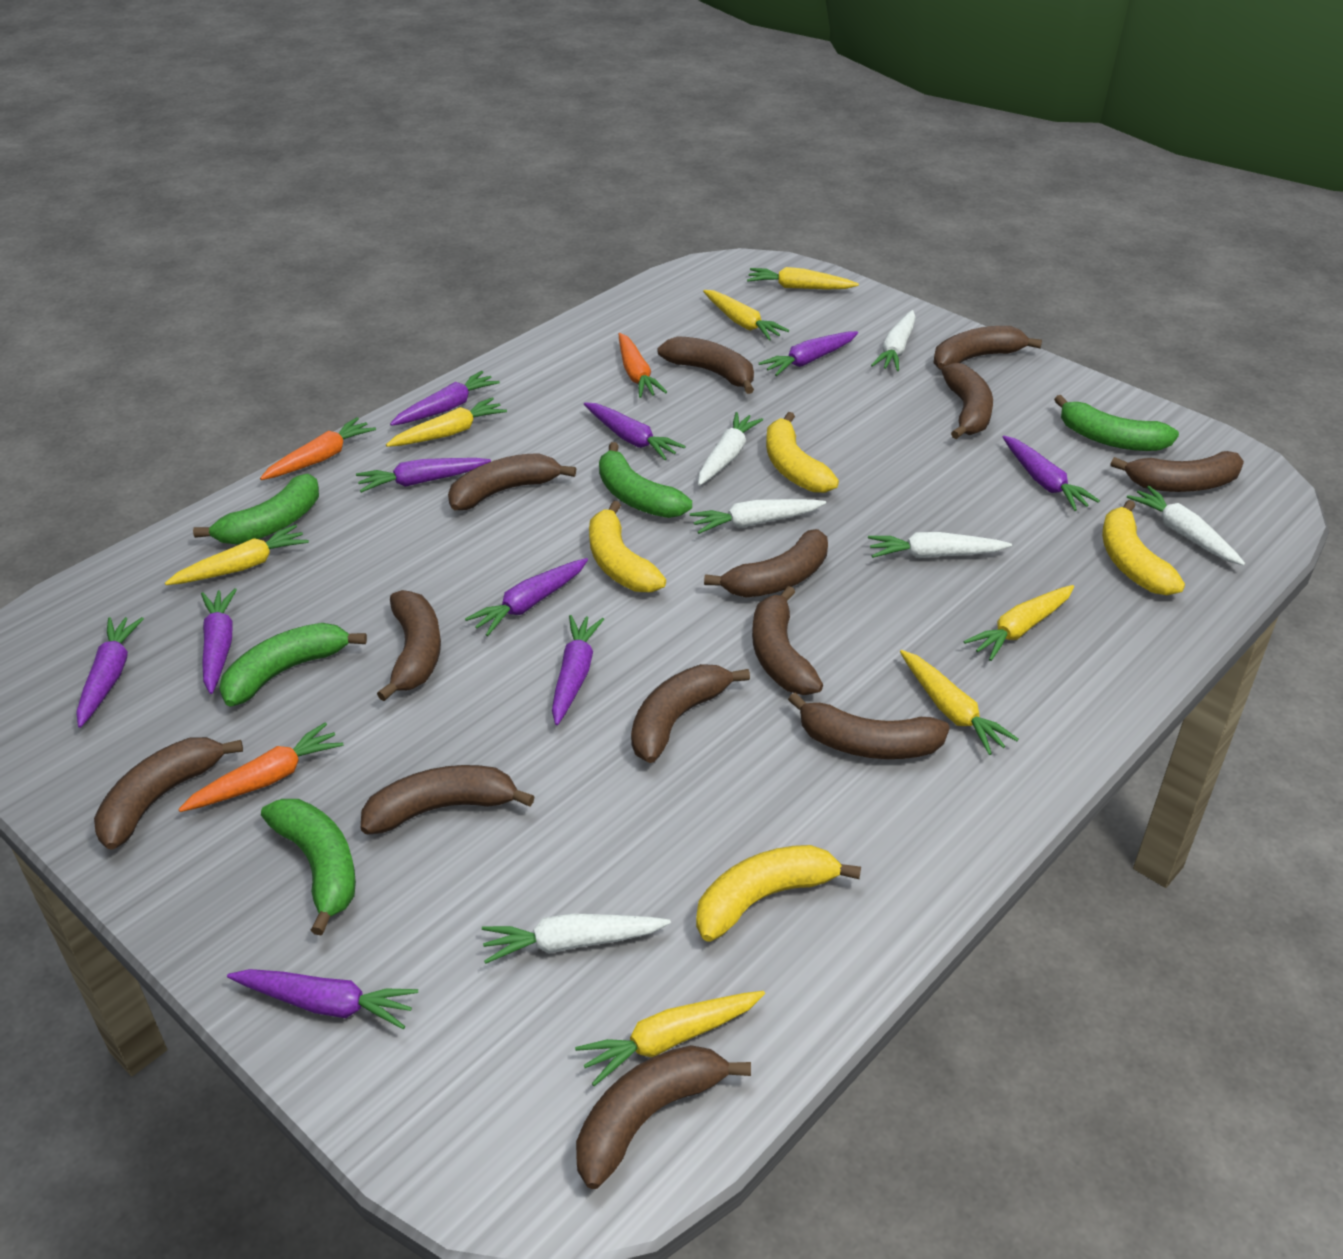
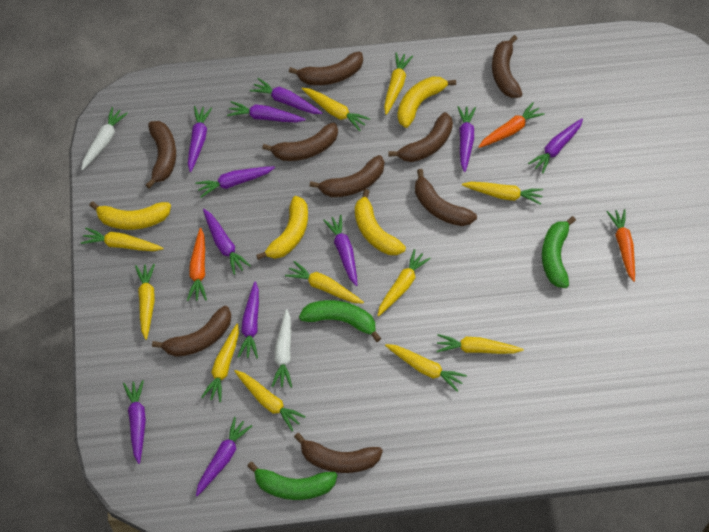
brown banana: 13 -> 9
green banana: 5 -> 3
purple carrot: 10 -> 11
white carrot: 6 -> 2
yellow carrot: 7 -> 11

